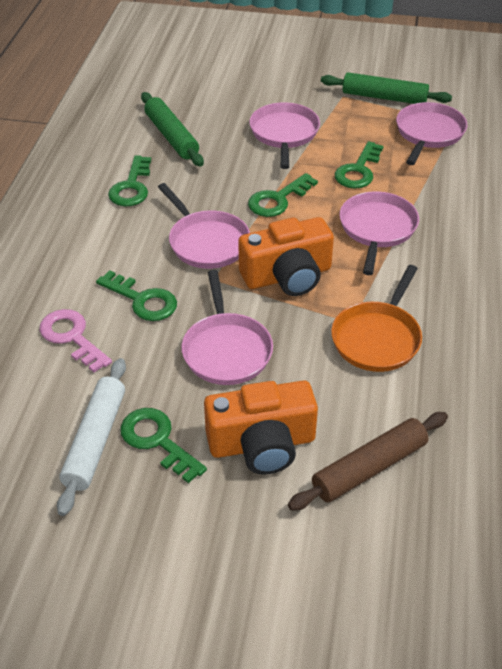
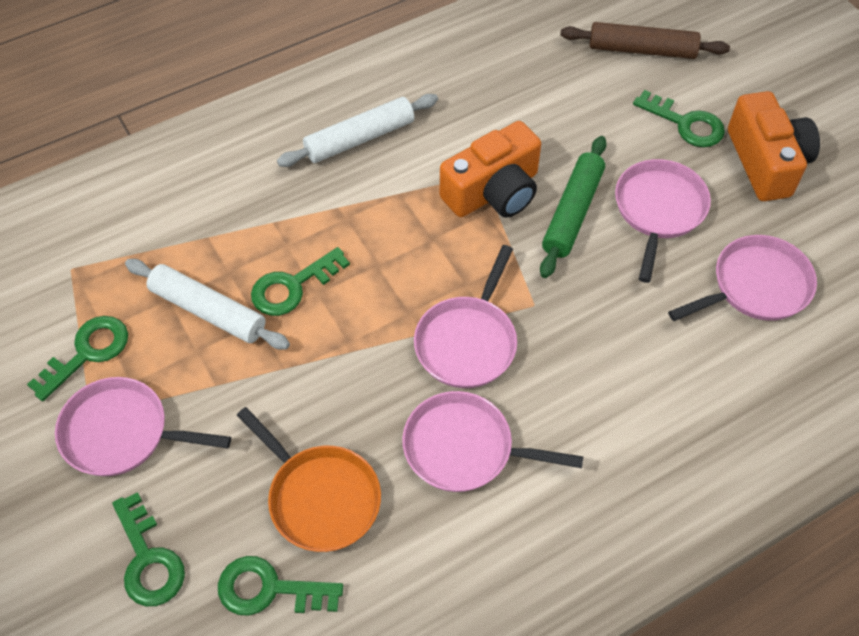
green rolling pin: 2 -> 1
pink key: 1 -> 0
white rolling pin: 1 -> 2

